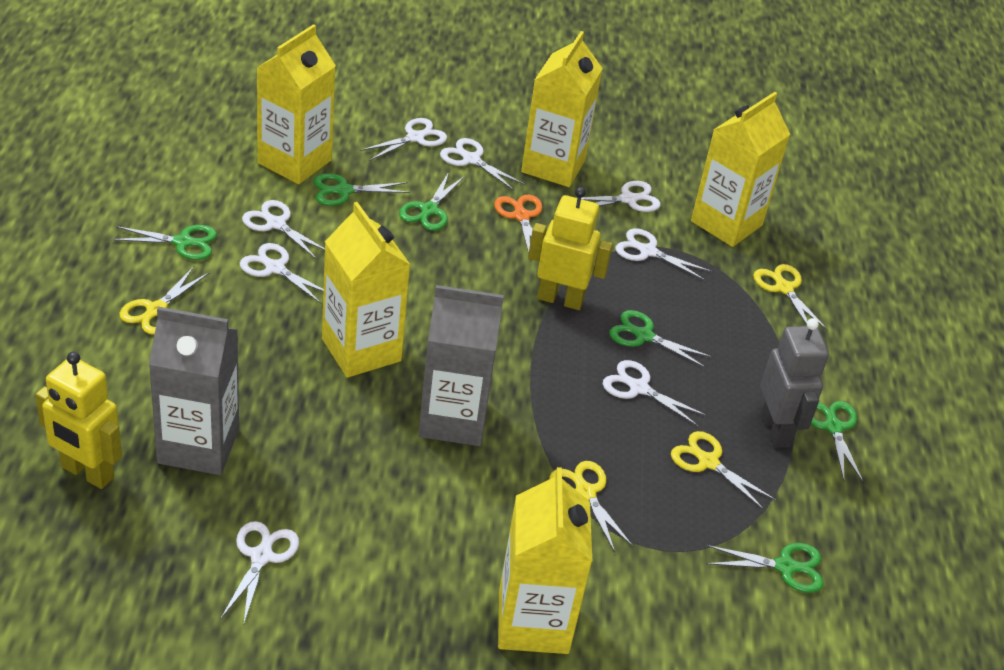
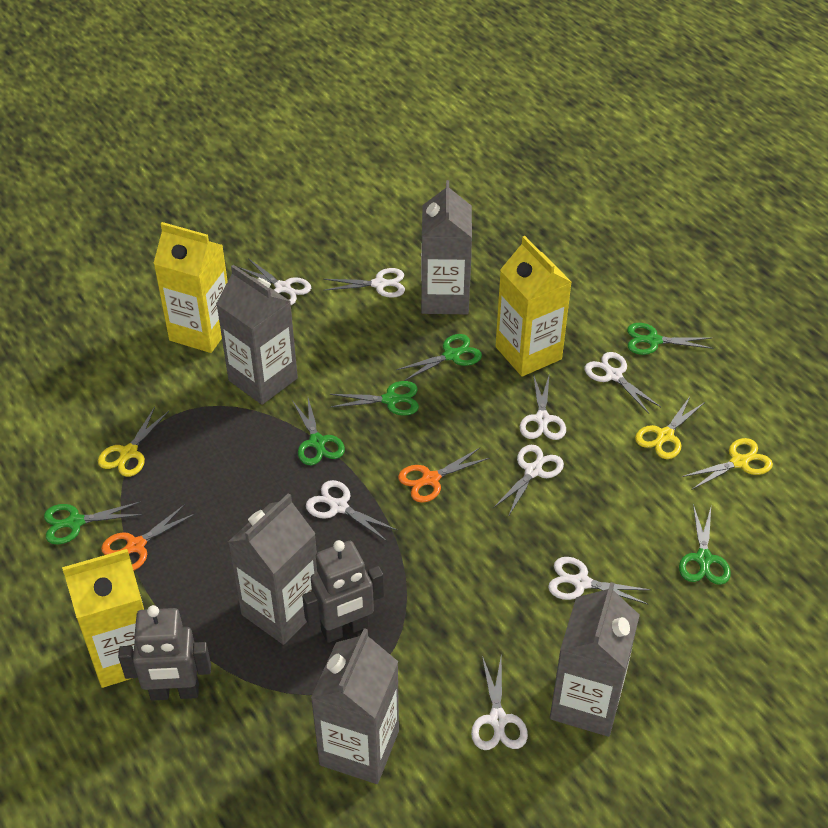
grey carton: 2 -> 5
grey robot: 1 -> 2
orange scissors: 1 -> 2
yellow carton: 5 -> 3
yellow robot: 2 -> 0
yellow scissors: 4 -> 3

